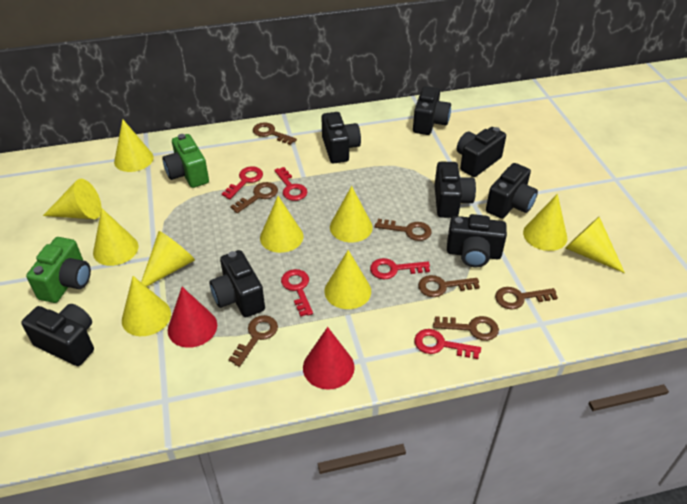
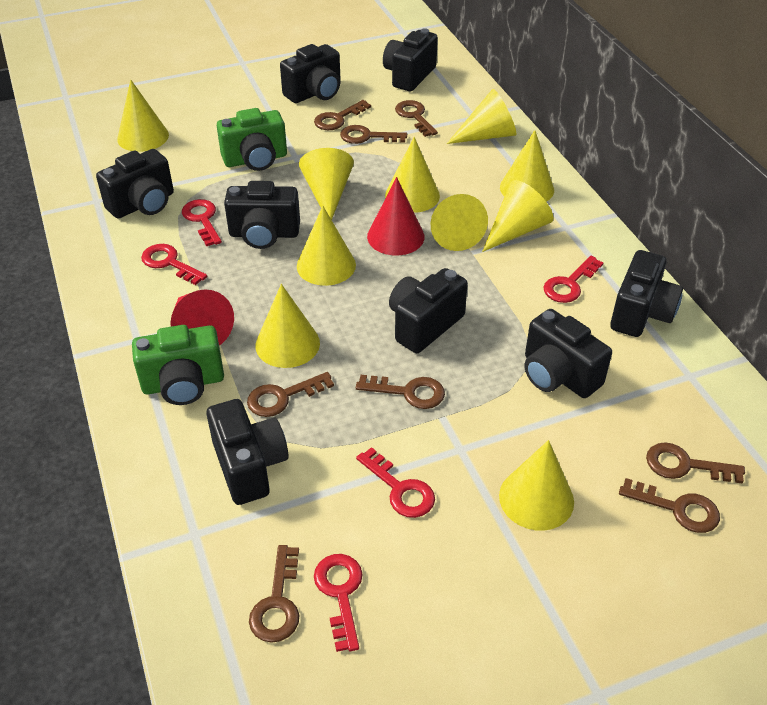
brown key: 7 -> 8

